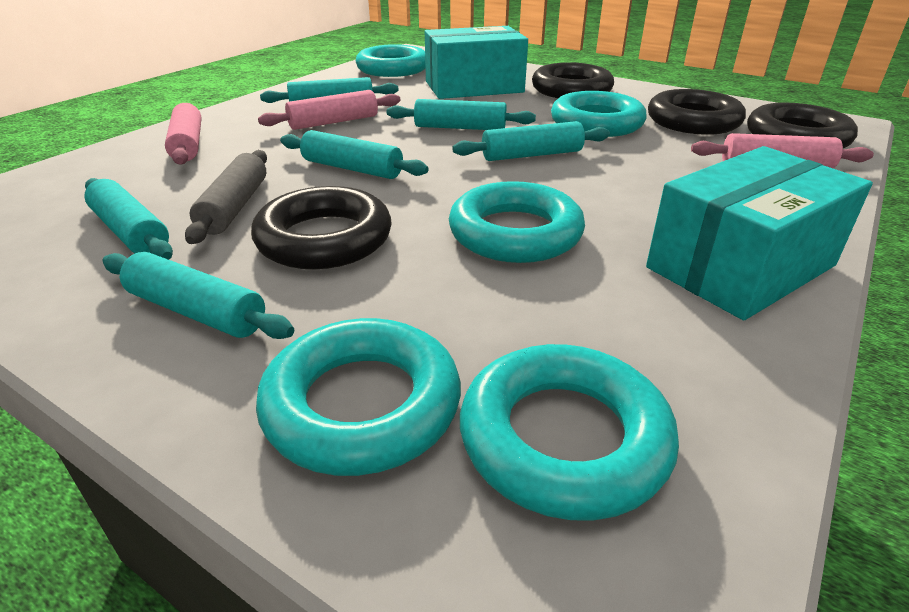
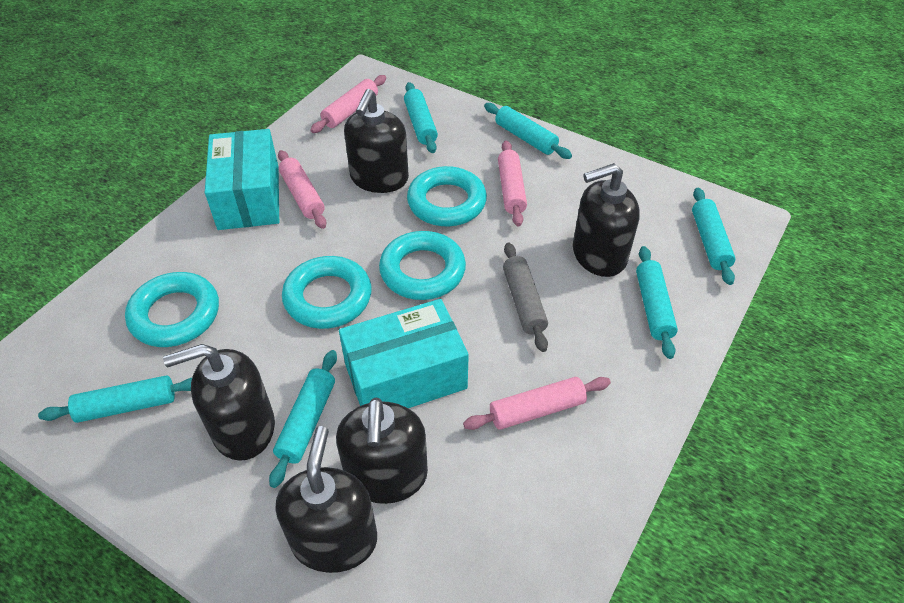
black ring: 4 -> 0
black soap dispenser: 0 -> 5
pink rolling pin: 3 -> 4
turquoise ring: 5 -> 4

